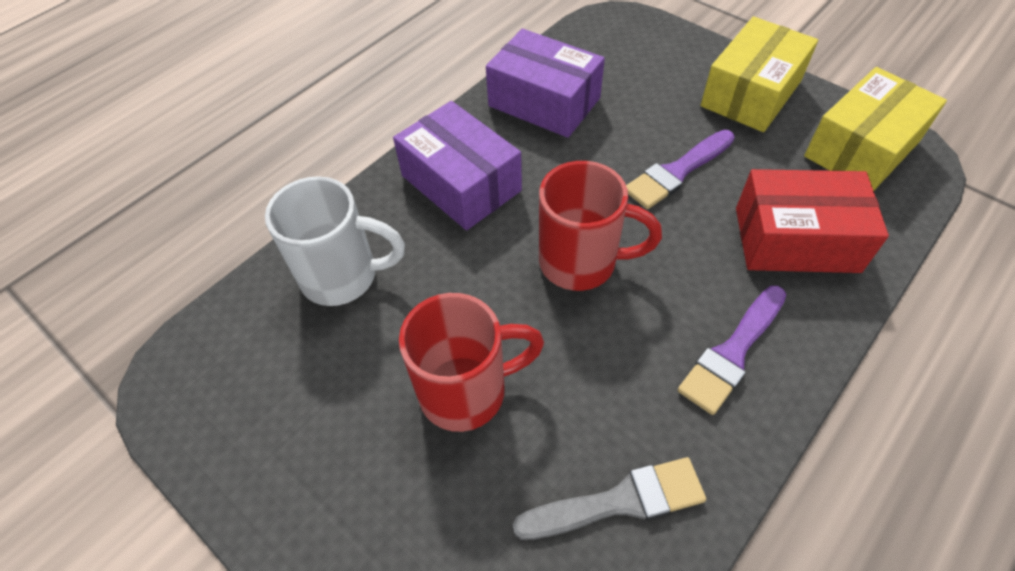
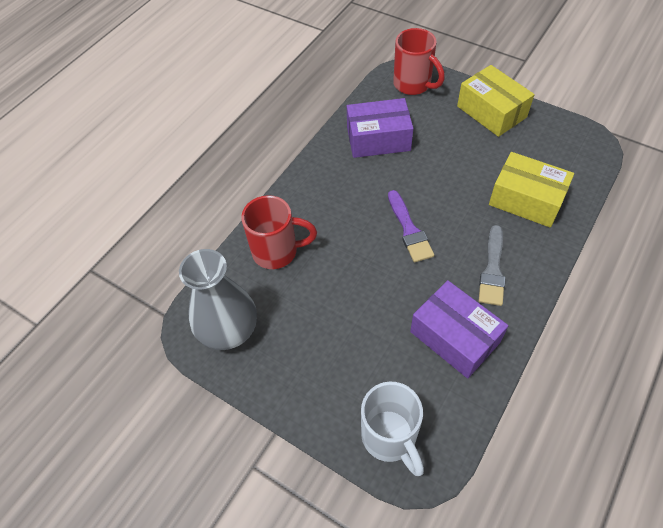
grey vase: 0 -> 1
purple brush: 2 -> 1
red box: 1 -> 0

